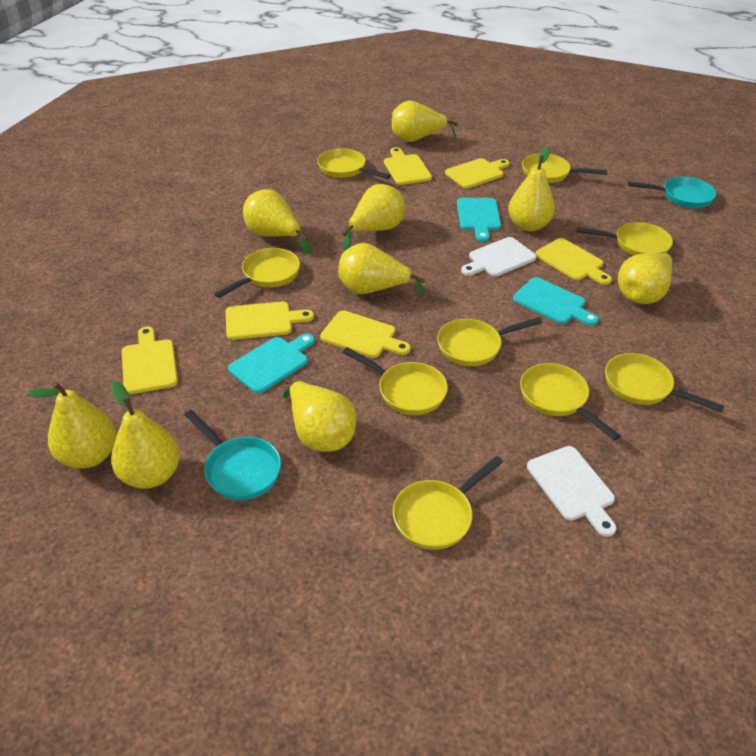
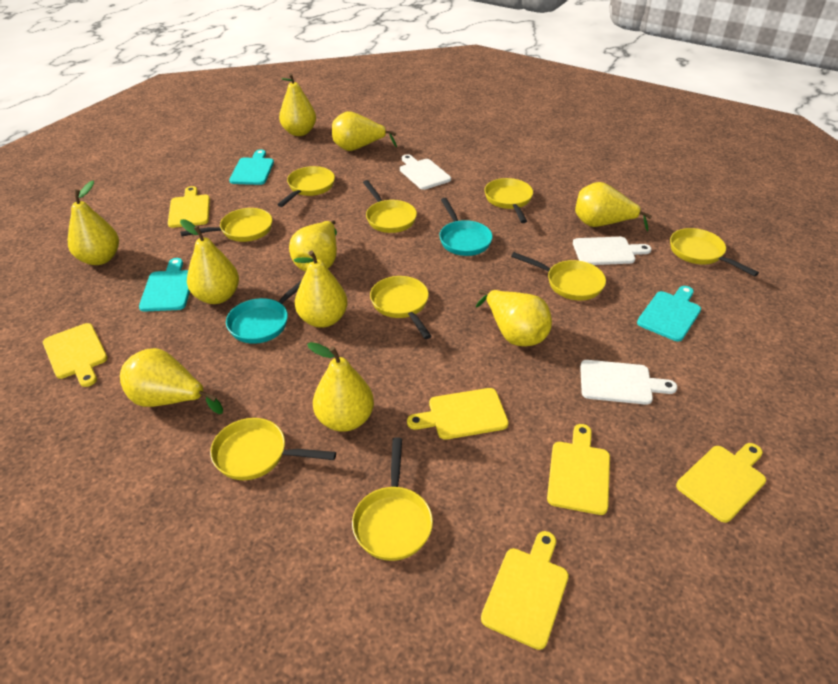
white cutting board: 2 -> 3
yellow pear: 9 -> 10

